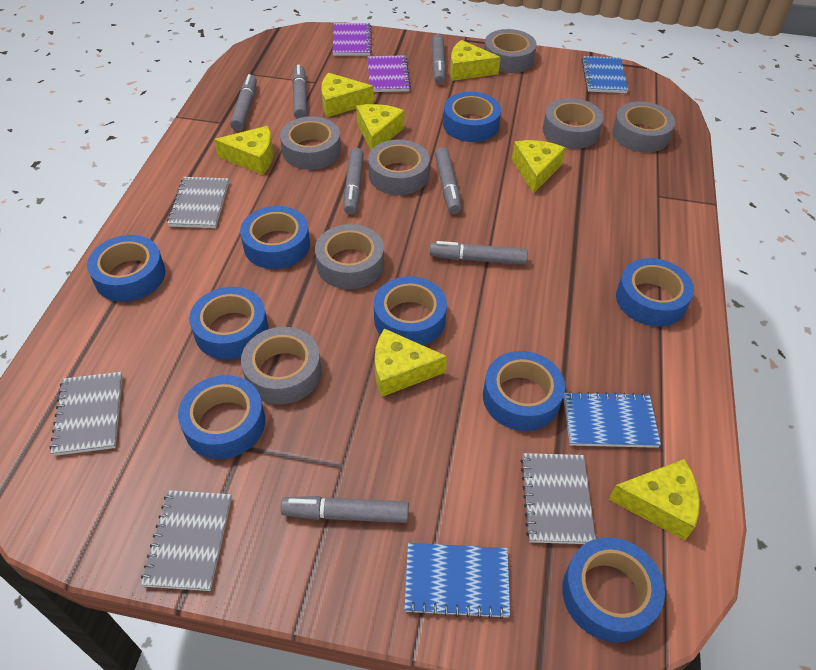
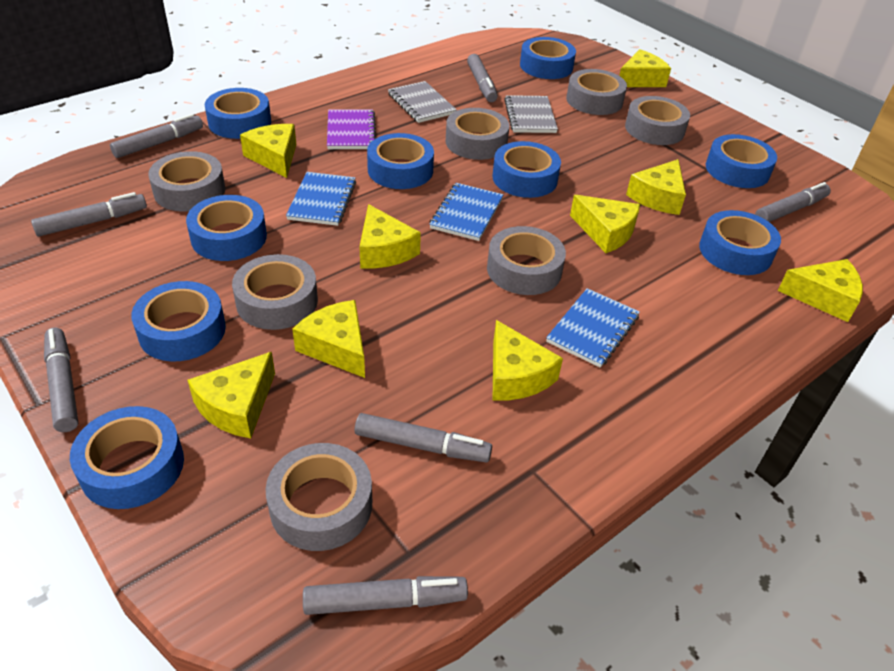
grey notebook: 4 -> 2
purple notebook: 2 -> 1
yellow cheese: 7 -> 9

